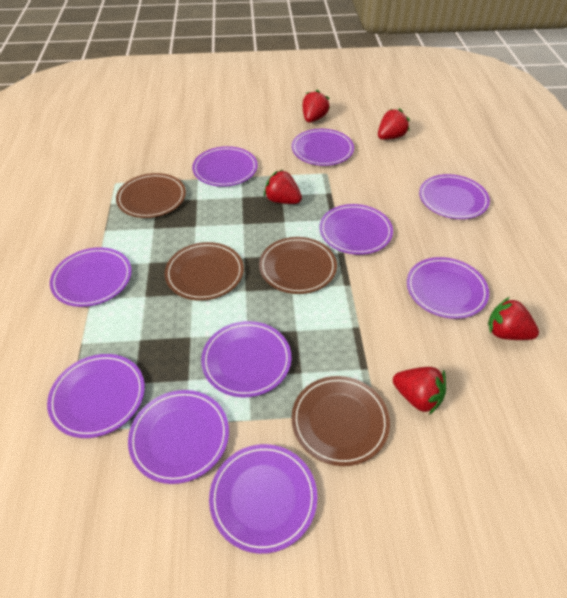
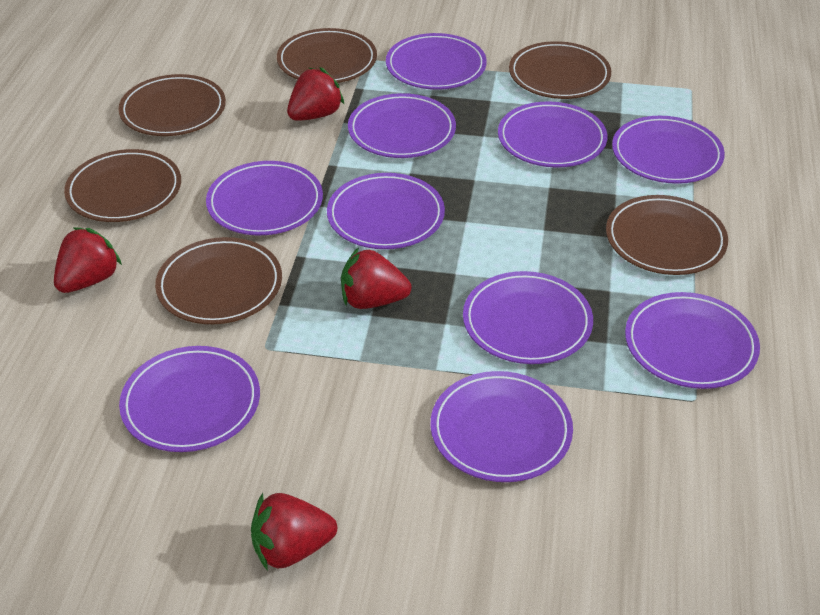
brown plate: 4 -> 6
red strawberry: 5 -> 4

